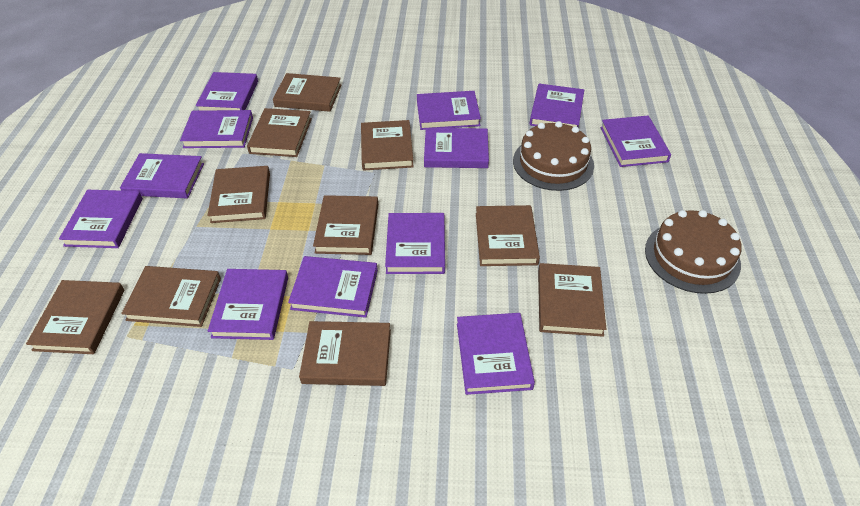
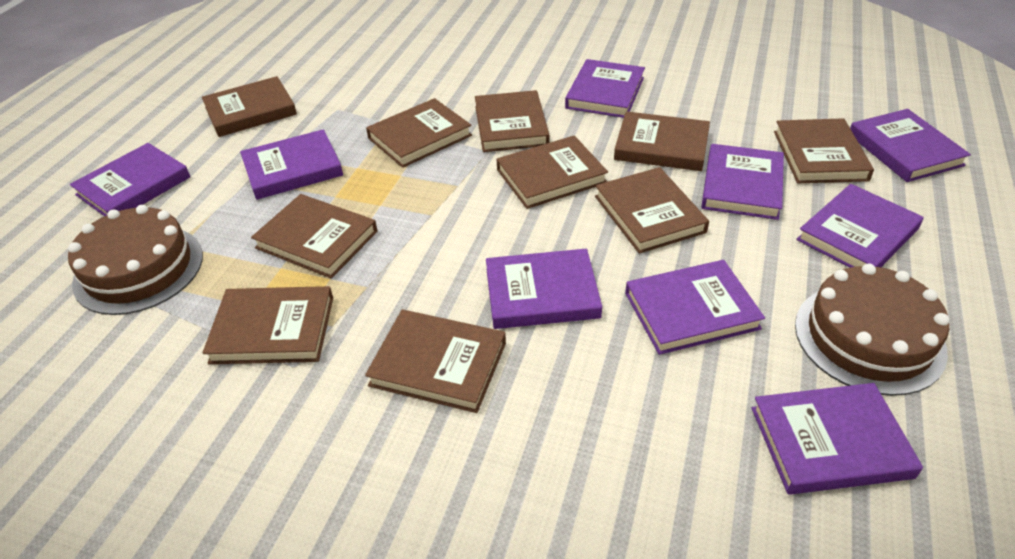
purple book: 12 -> 9

